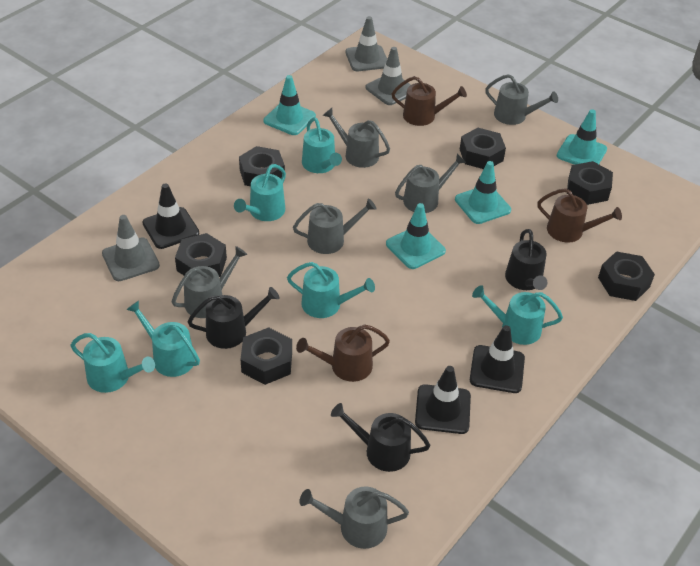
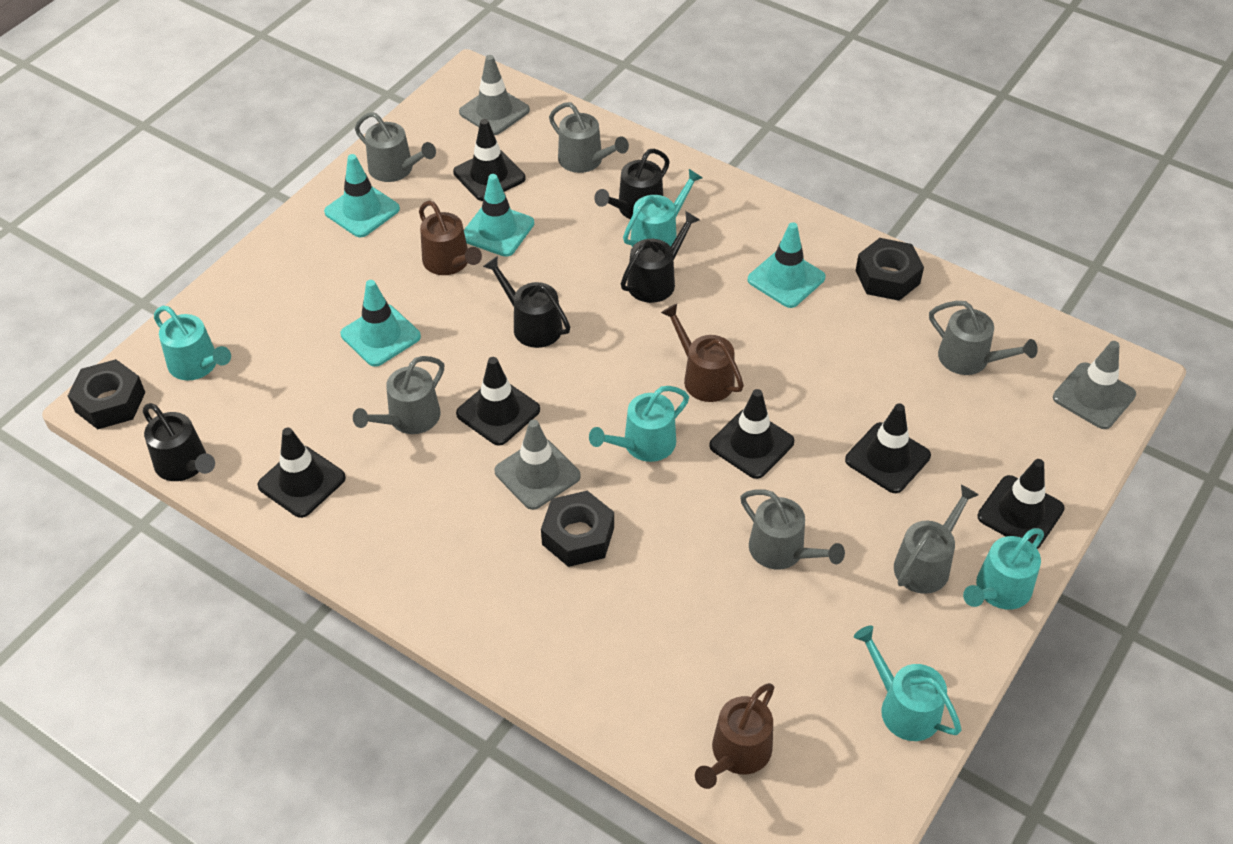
black nut: 6 -> 3
black traffic cone: 3 -> 6
black watering can: 3 -> 4
turquoise watering can: 6 -> 5

